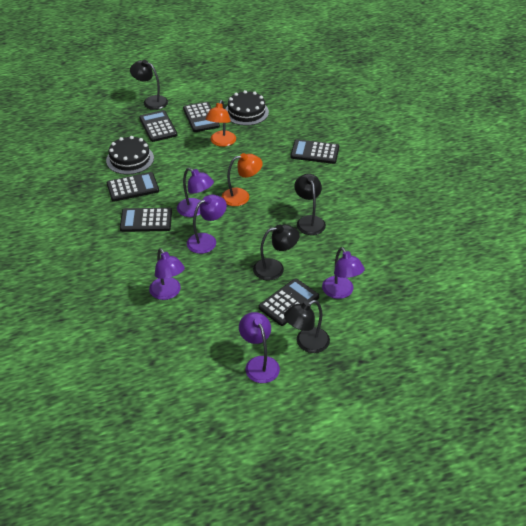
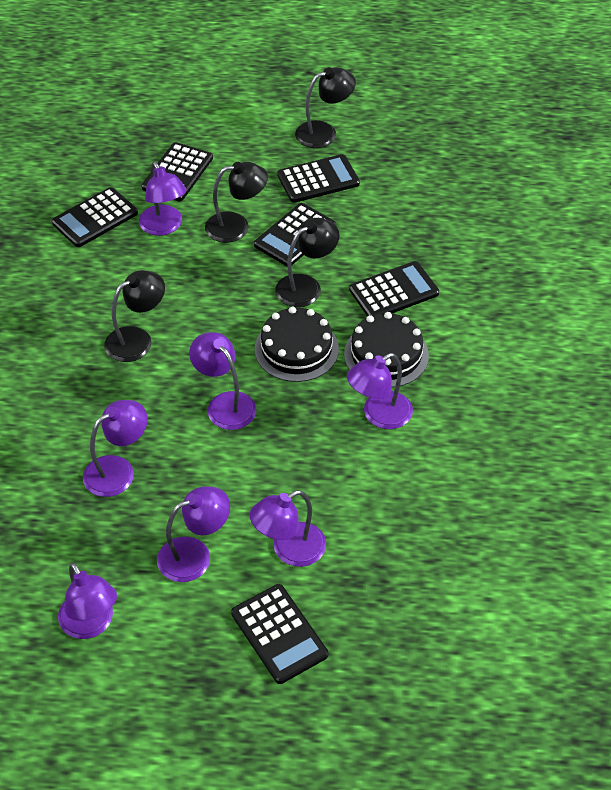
orange lamp: 2 -> 0
purple lamp: 5 -> 7

